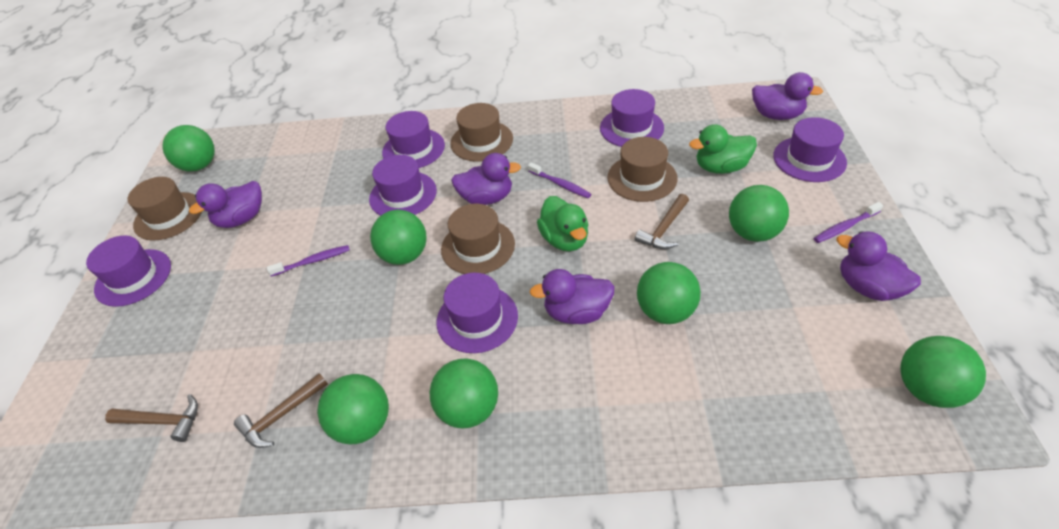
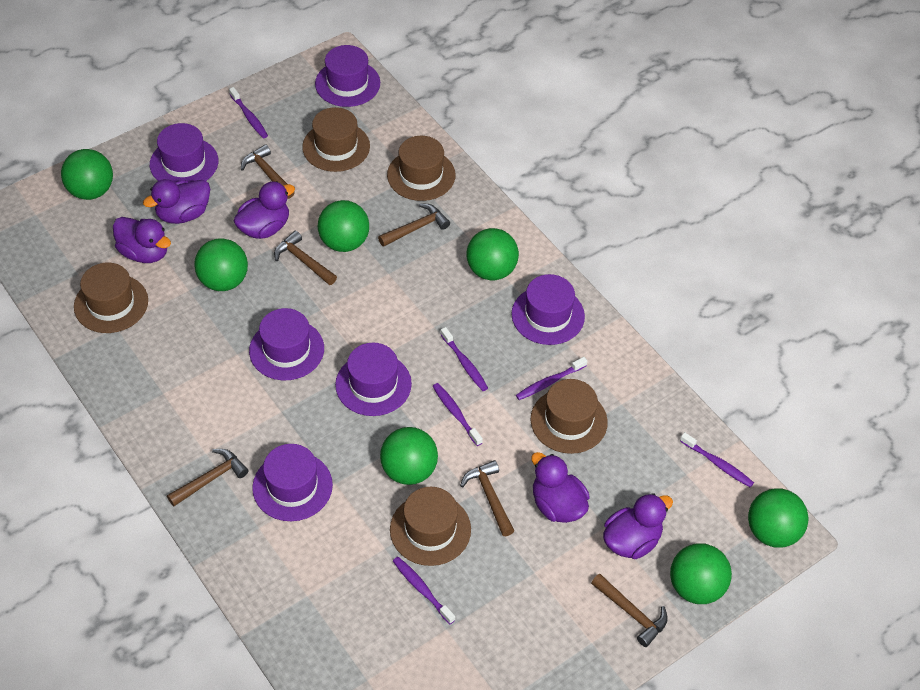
brown hammer: 3 -> 6
brown hat: 4 -> 5
green duck: 2 -> 0
purple toothbrush: 3 -> 6

